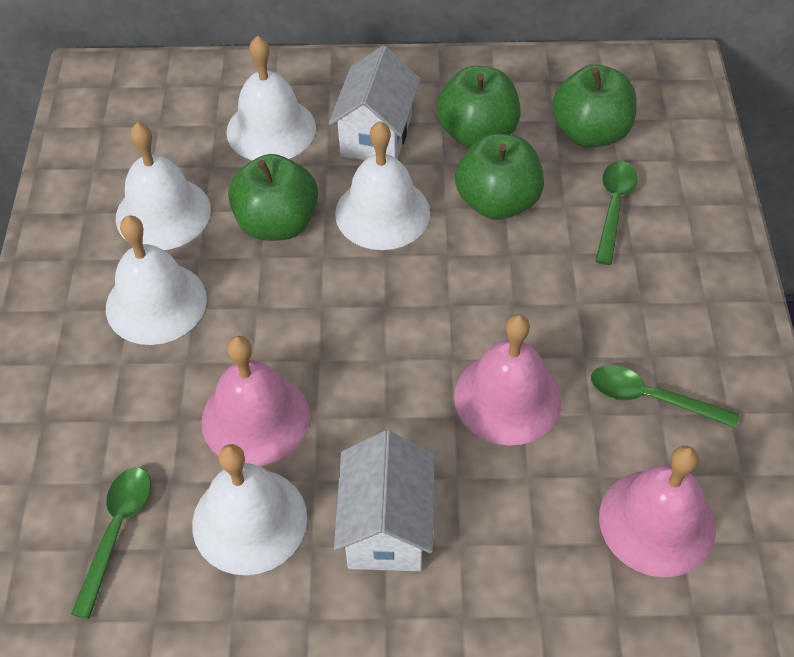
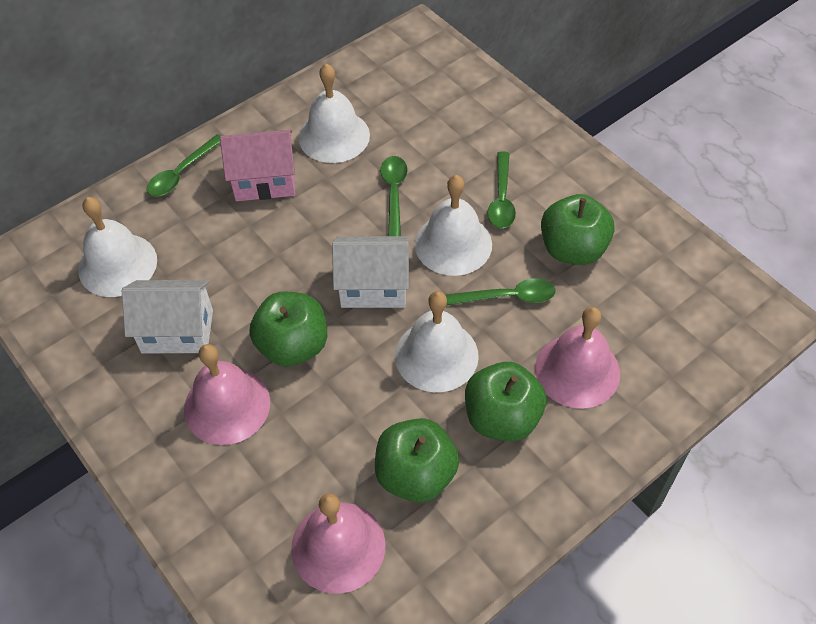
green spoon: 3 -> 4
pink house: 0 -> 1
white bell: 5 -> 4

